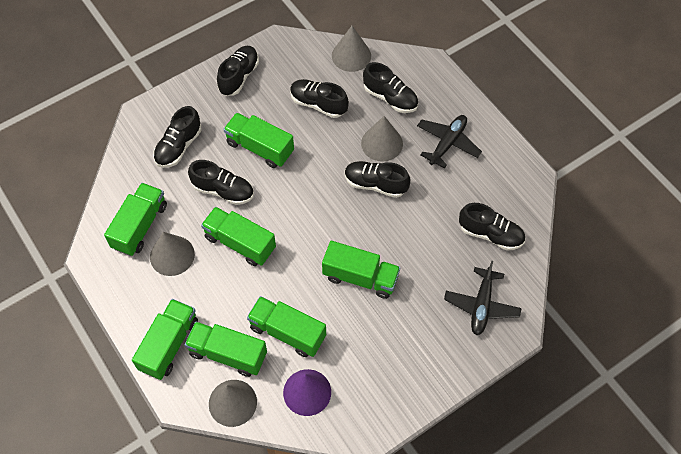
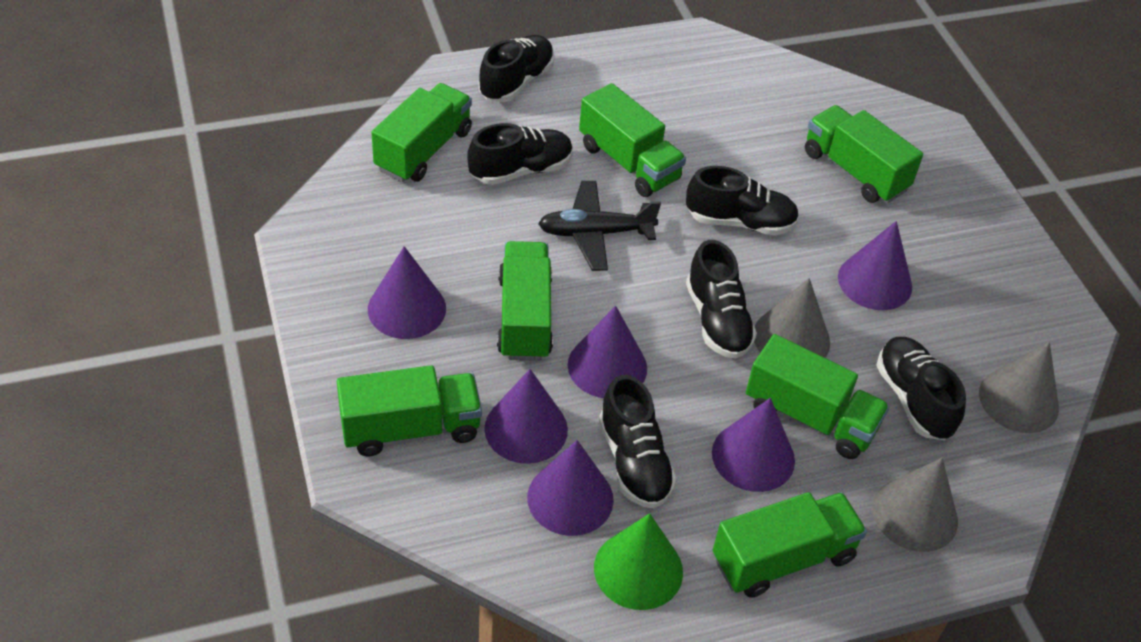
black plane: 2 -> 1
black shoe: 7 -> 6
green cone: 0 -> 1
grey cone: 4 -> 3
purple cone: 1 -> 6

